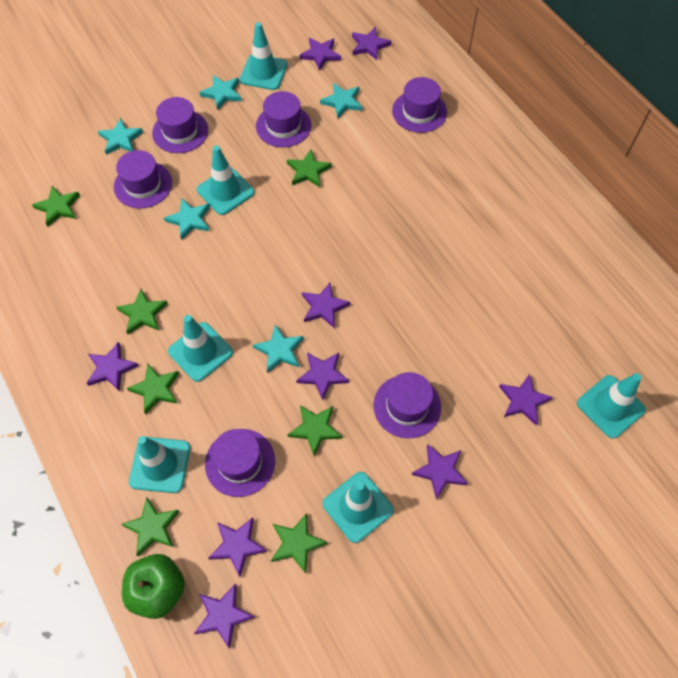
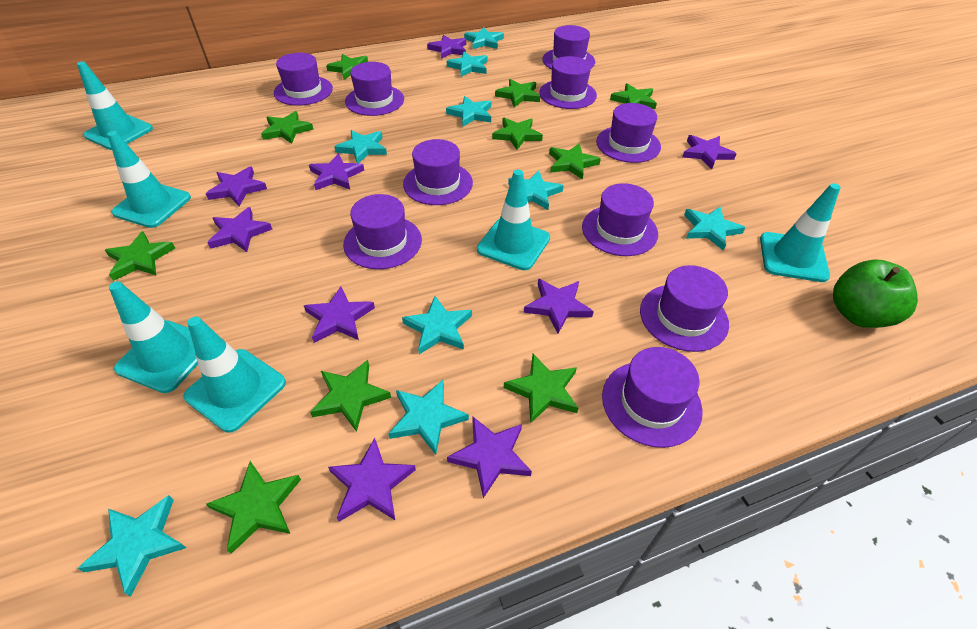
green star: 7 -> 10
purple hat: 6 -> 10
turquoise star: 5 -> 9

